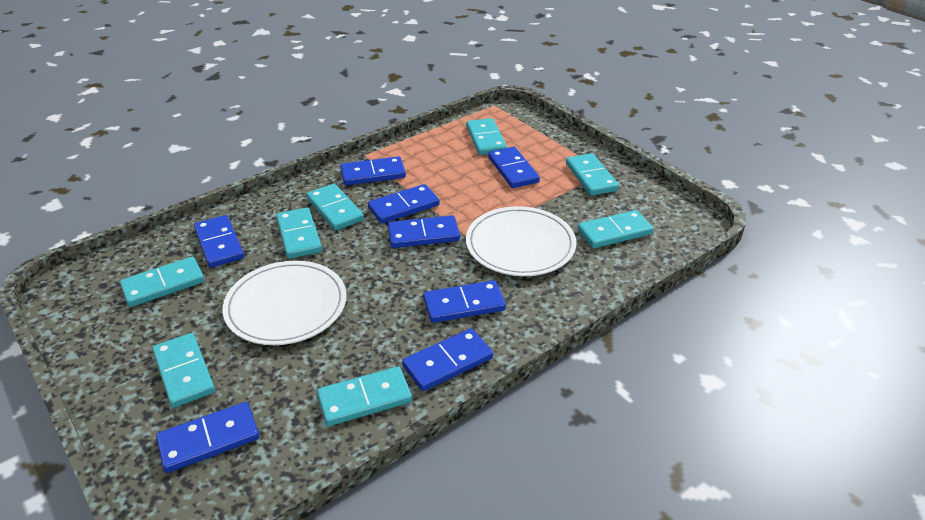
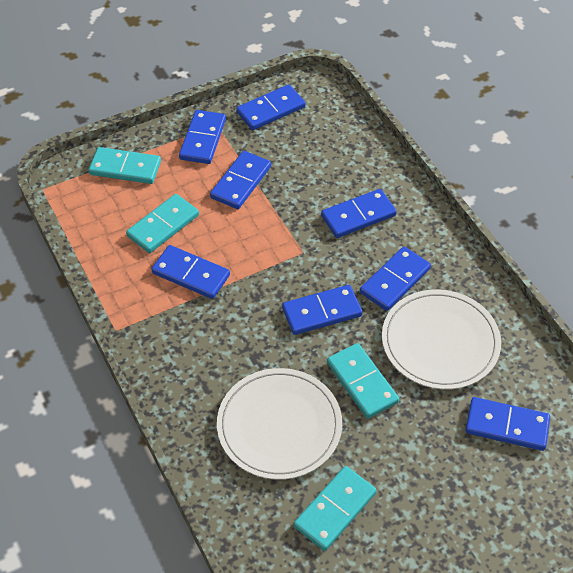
turquoise domino: 8 -> 4

